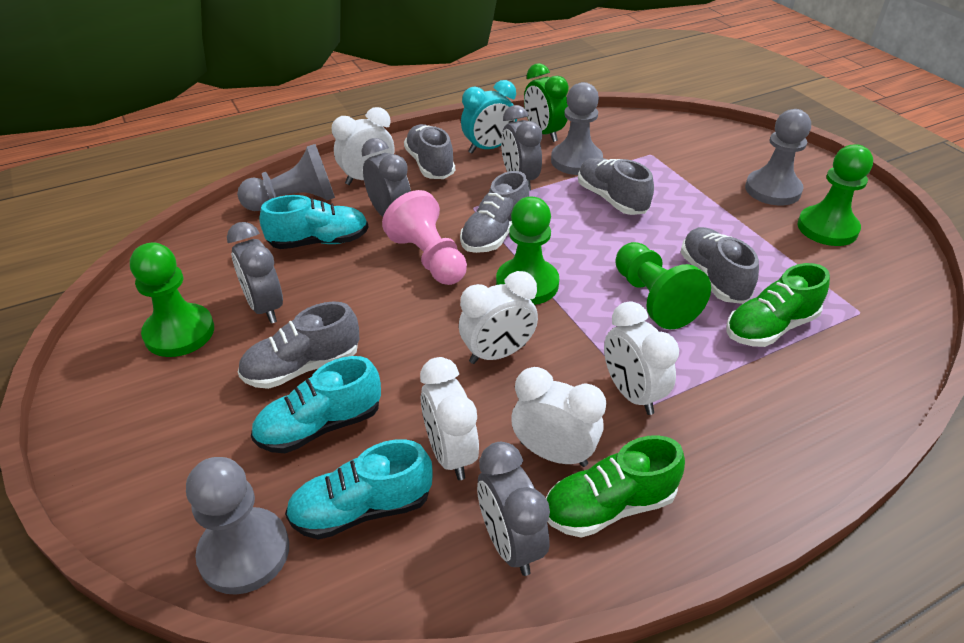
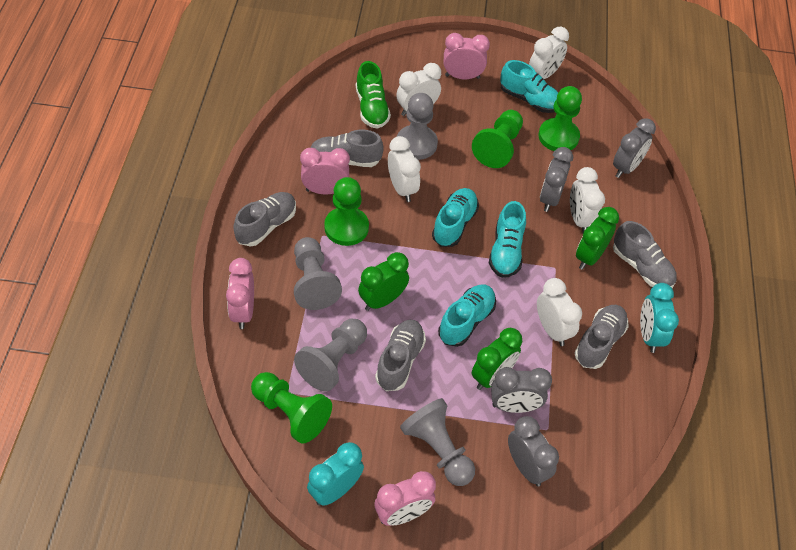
green clock: 1 -> 3
green shoe: 2 -> 1
pink clock: 0 -> 4
pink pawn: 1 -> 0
turquoise clock: 1 -> 2
turquoise shoe: 3 -> 4

